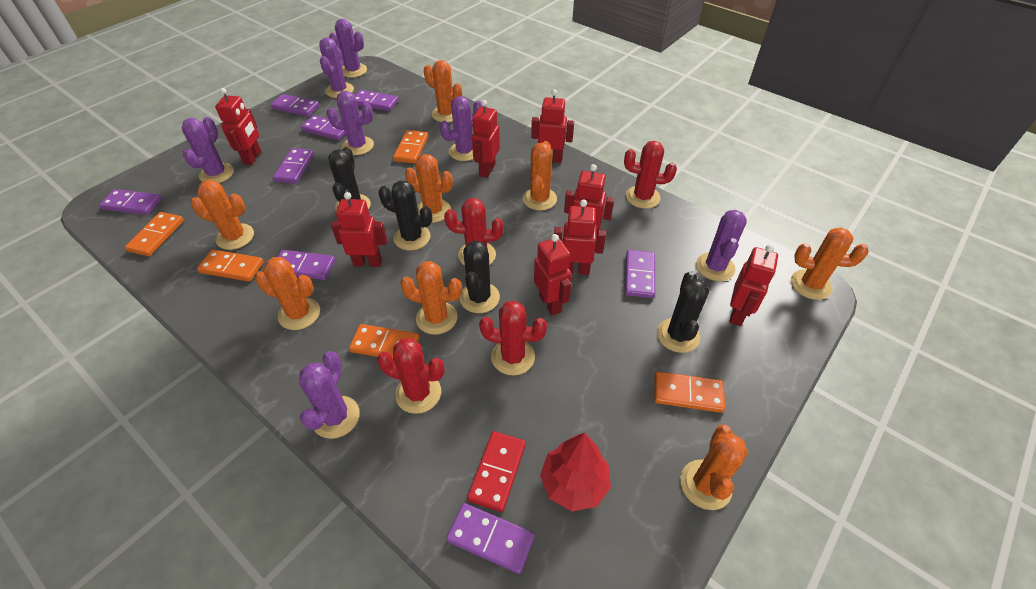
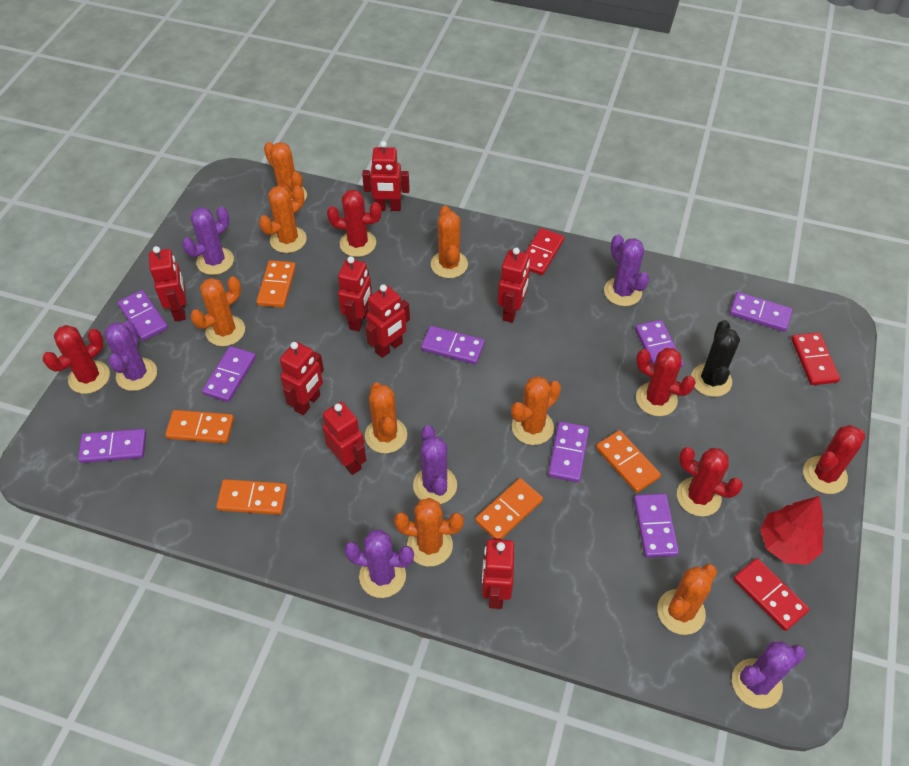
black cactus: 4 -> 1
purple cactus: 7 -> 6
red cactus: 4 -> 5
red domino: 1 -> 3

